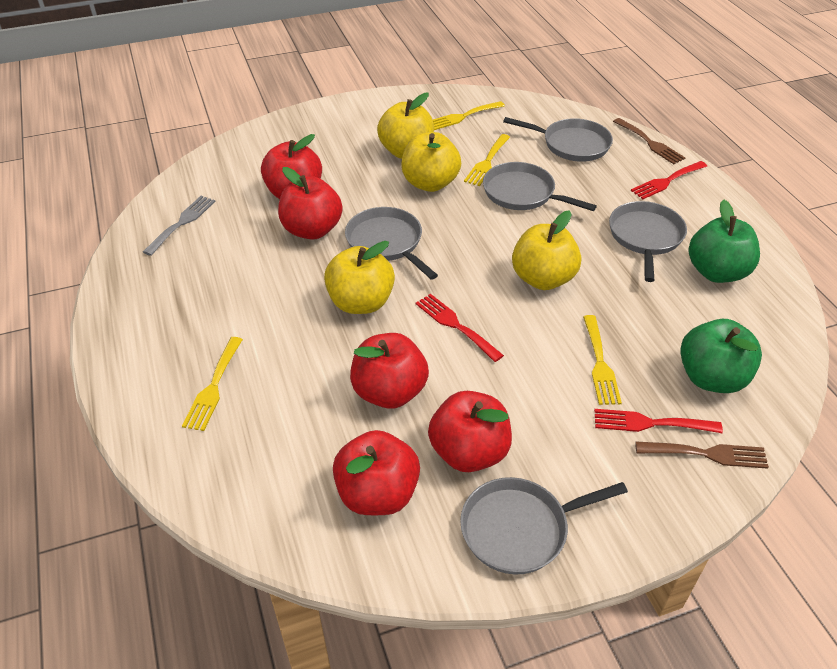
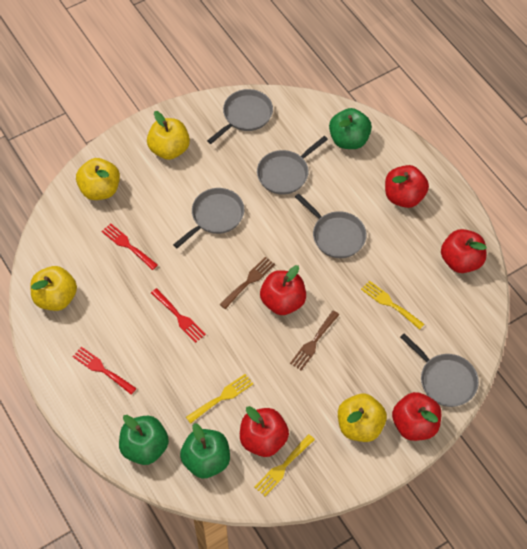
green apple: 2 -> 3
grey fork: 1 -> 0
yellow fork: 4 -> 3

